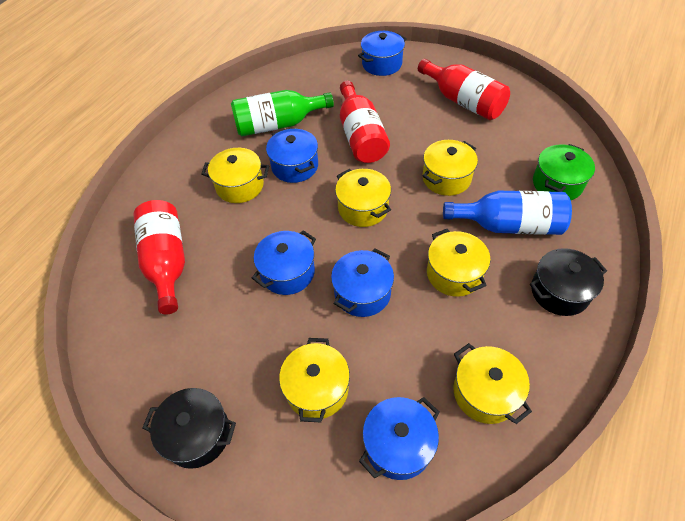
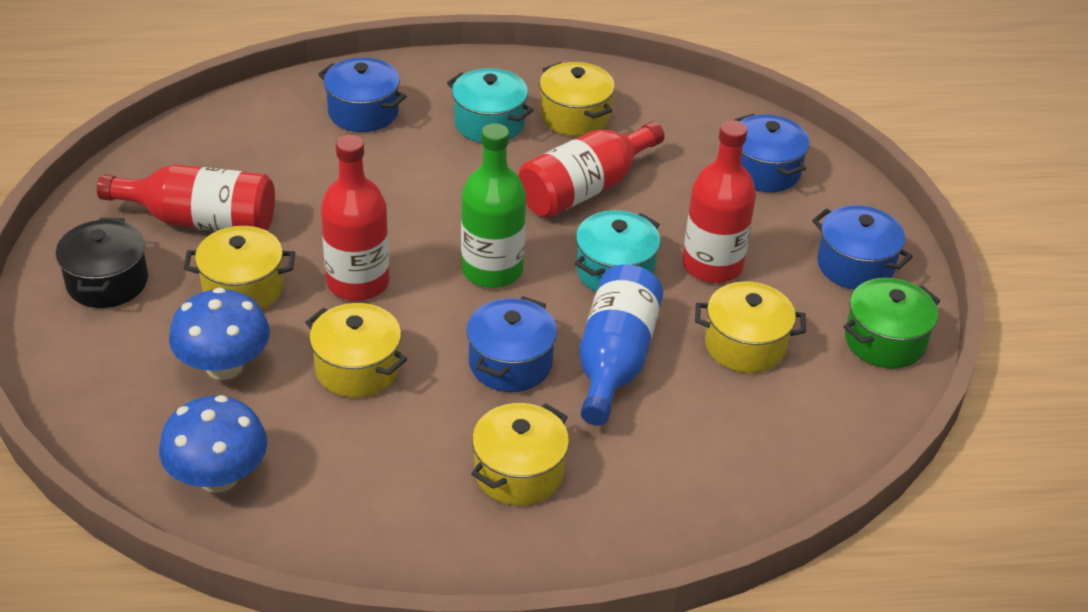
black pot: 2 -> 1
blue mushroom: 0 -> 2
blue pot: 5 -> 4
red bottle: 3 -> 4
turquoise pot: 0 -> 2
yellow pot: 6 -> 5

